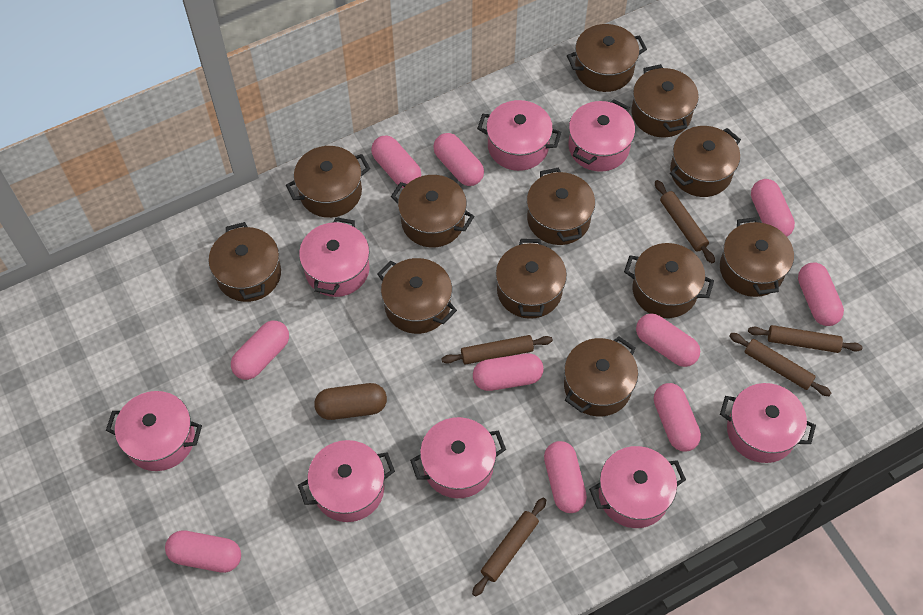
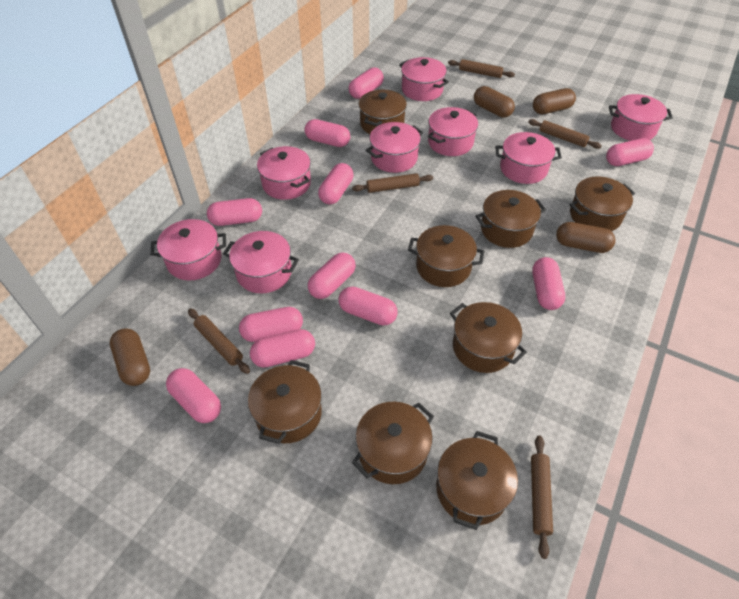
brown capsule: 1 -> 4
brown pot: 12 -> 8
pink capsule: 10 -> 11

